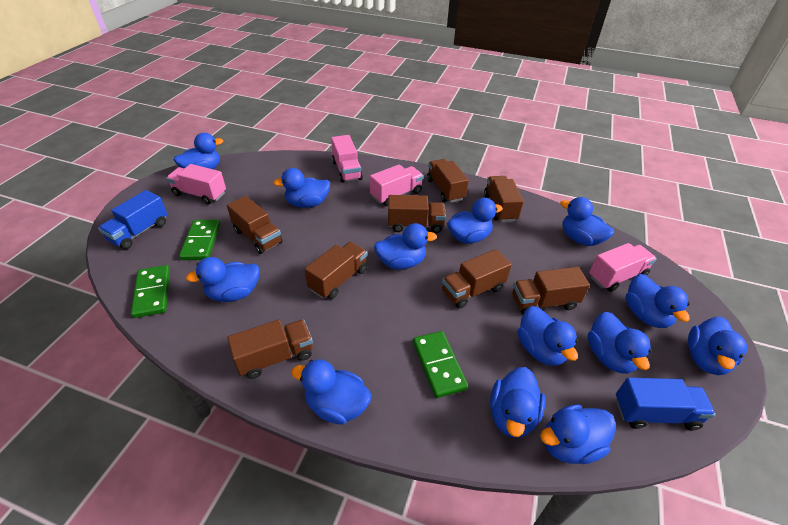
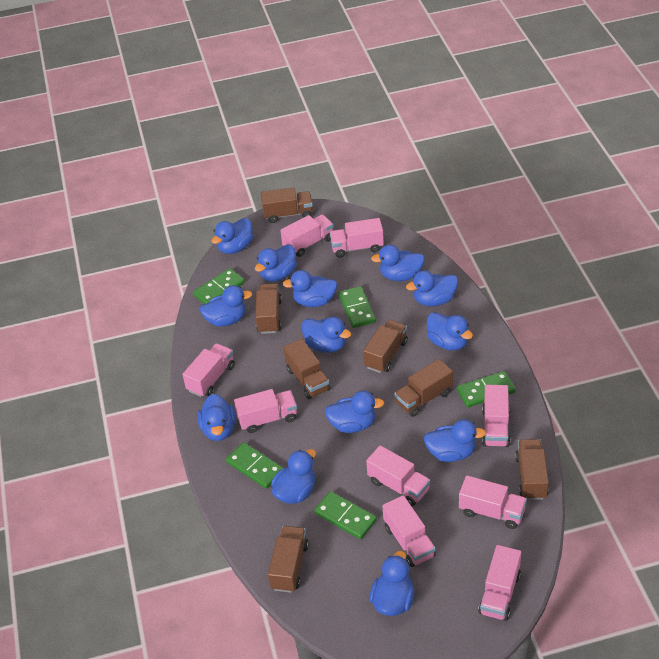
blue truck: 2 -> 0
brown truck: 8 -> 7
green domino: 3 -> 5
pink truck: 4 -> 9

